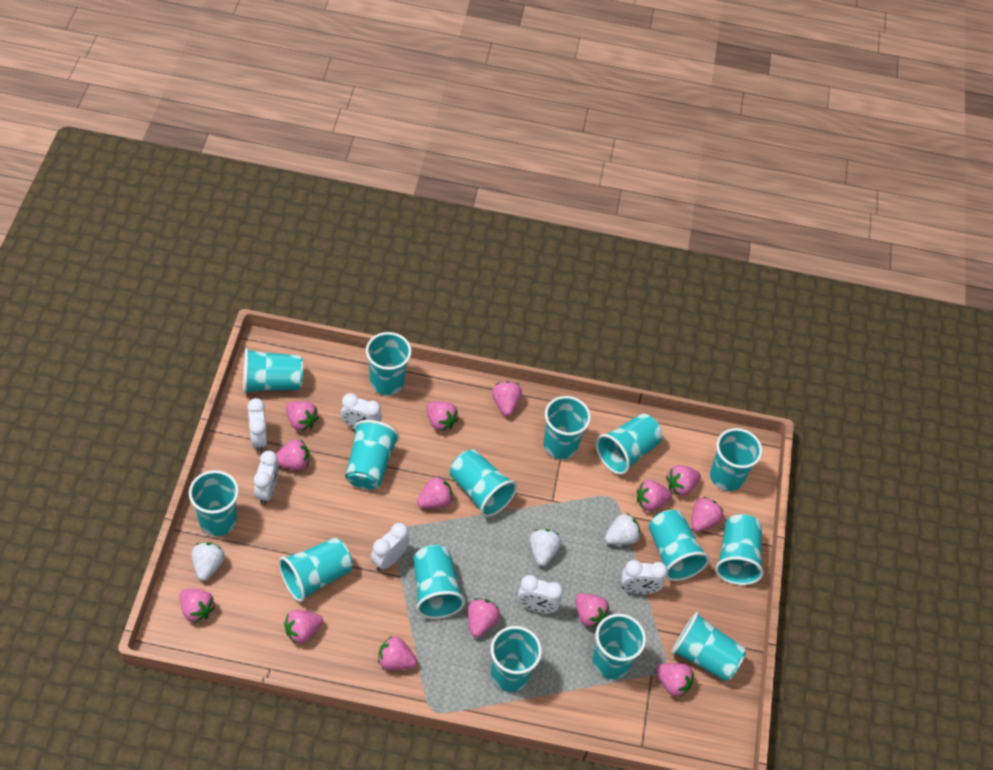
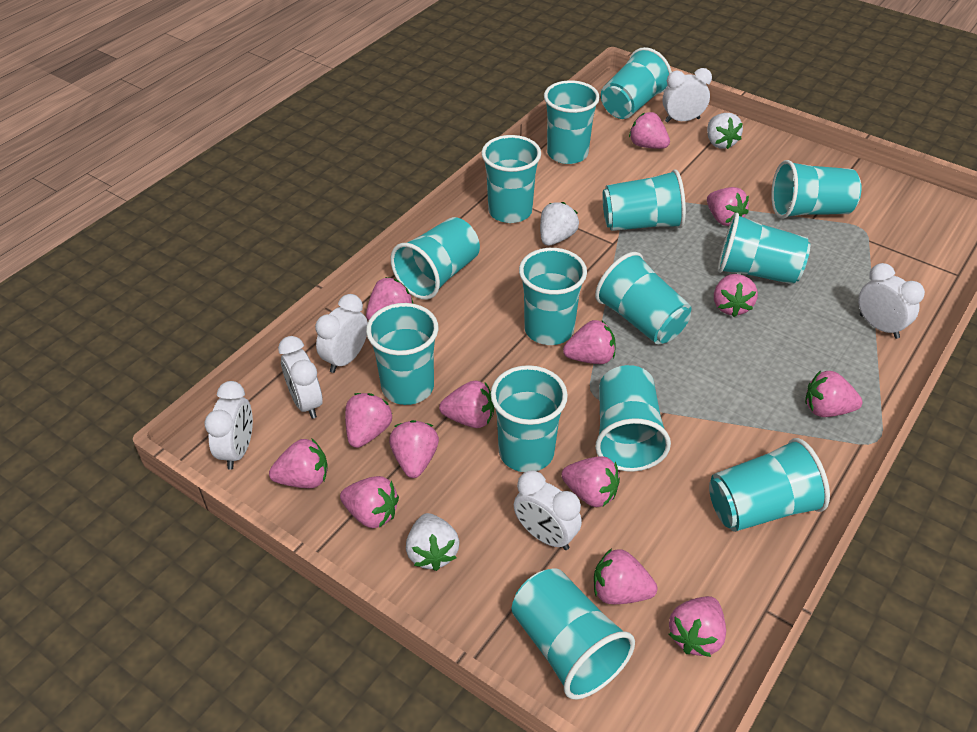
turquoise cup: 15 -> 14

